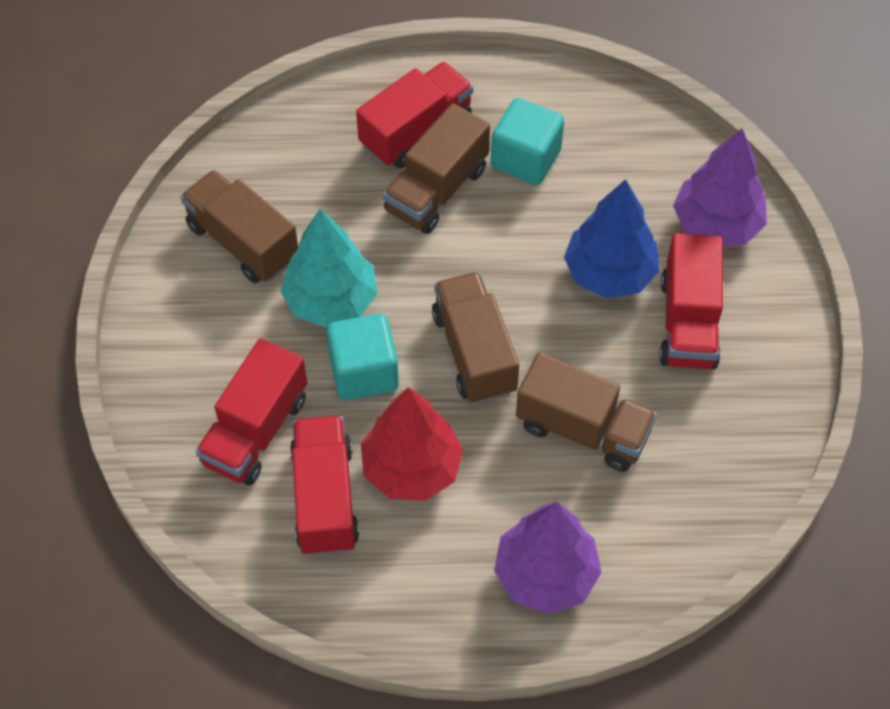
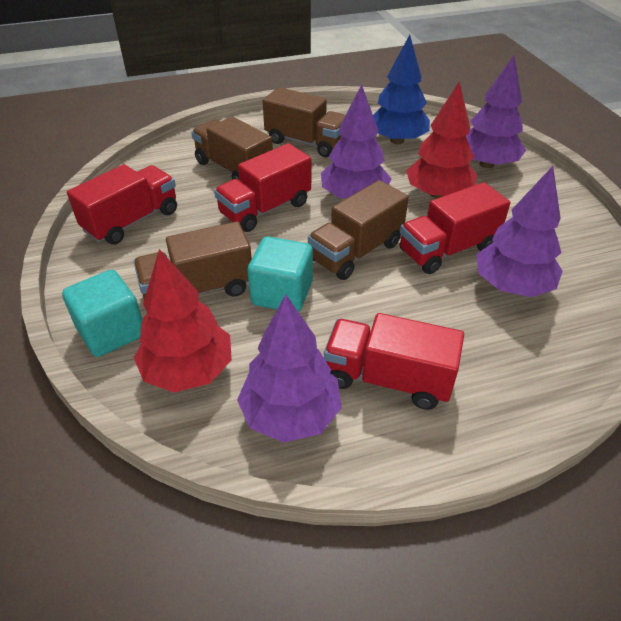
purple tree: 2 -> 4
red tree: 1 -> 2
turquoise tree: 1 -> 0

